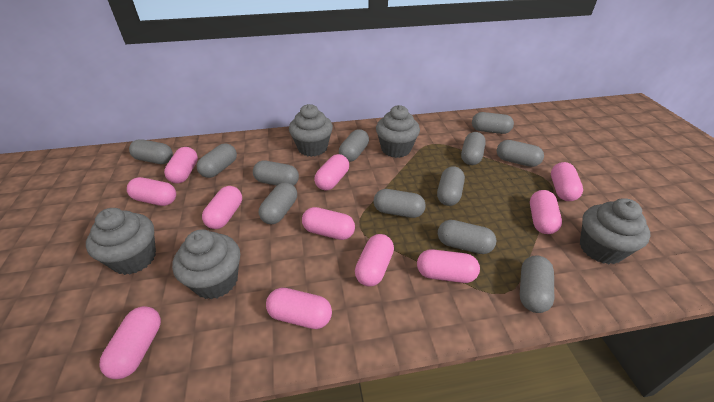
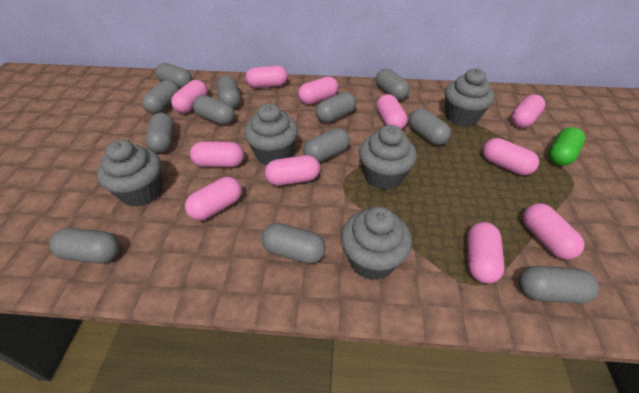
green capsule: 0 -> 1

